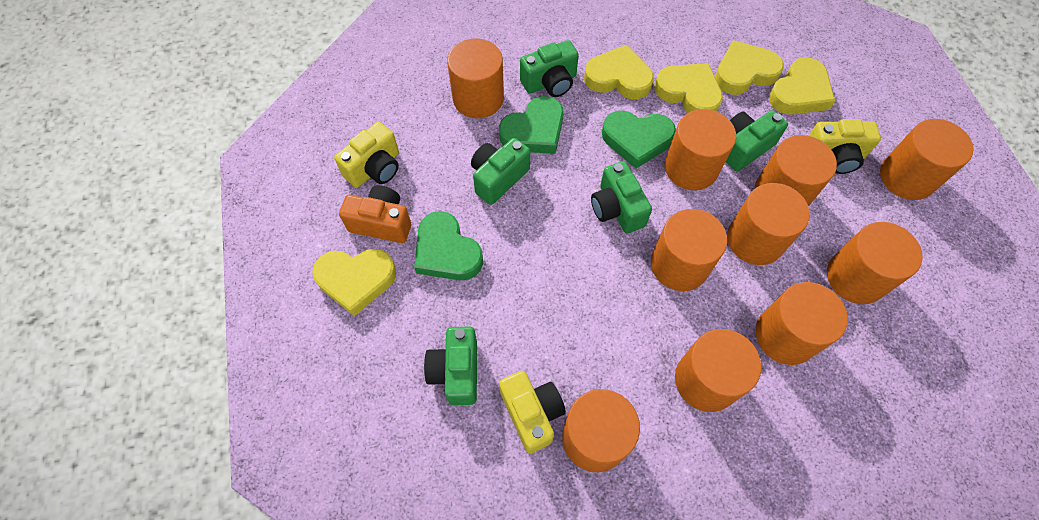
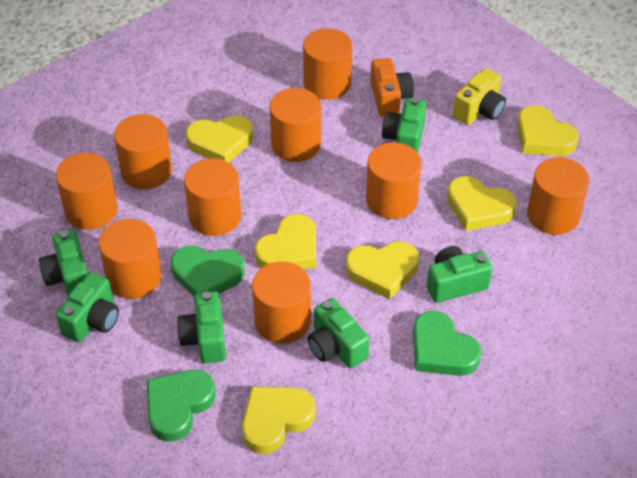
green camera: 5 -> 6
orange cylinder: 10 -> 9
yellow camera: 3 -> 1
yellow heart: 5 -> 6

